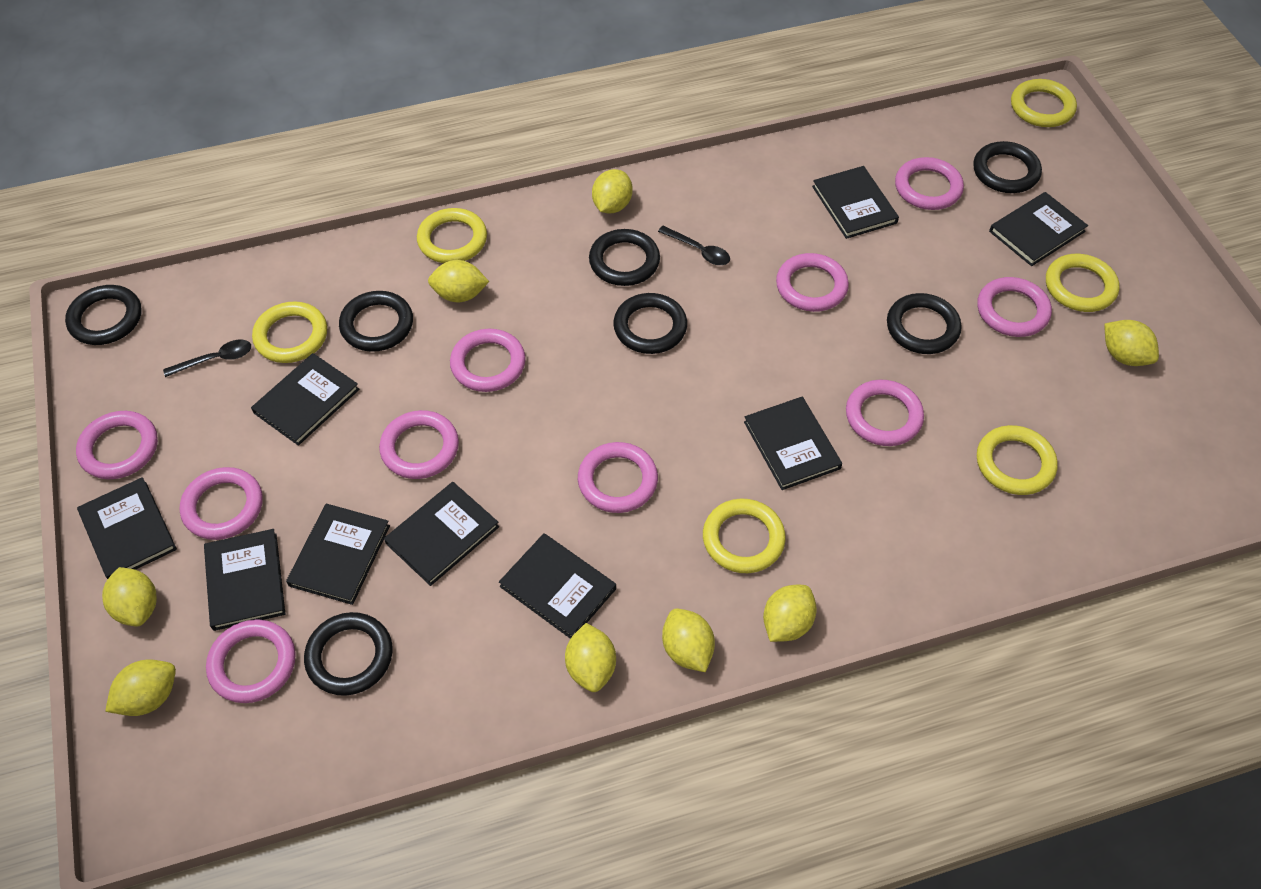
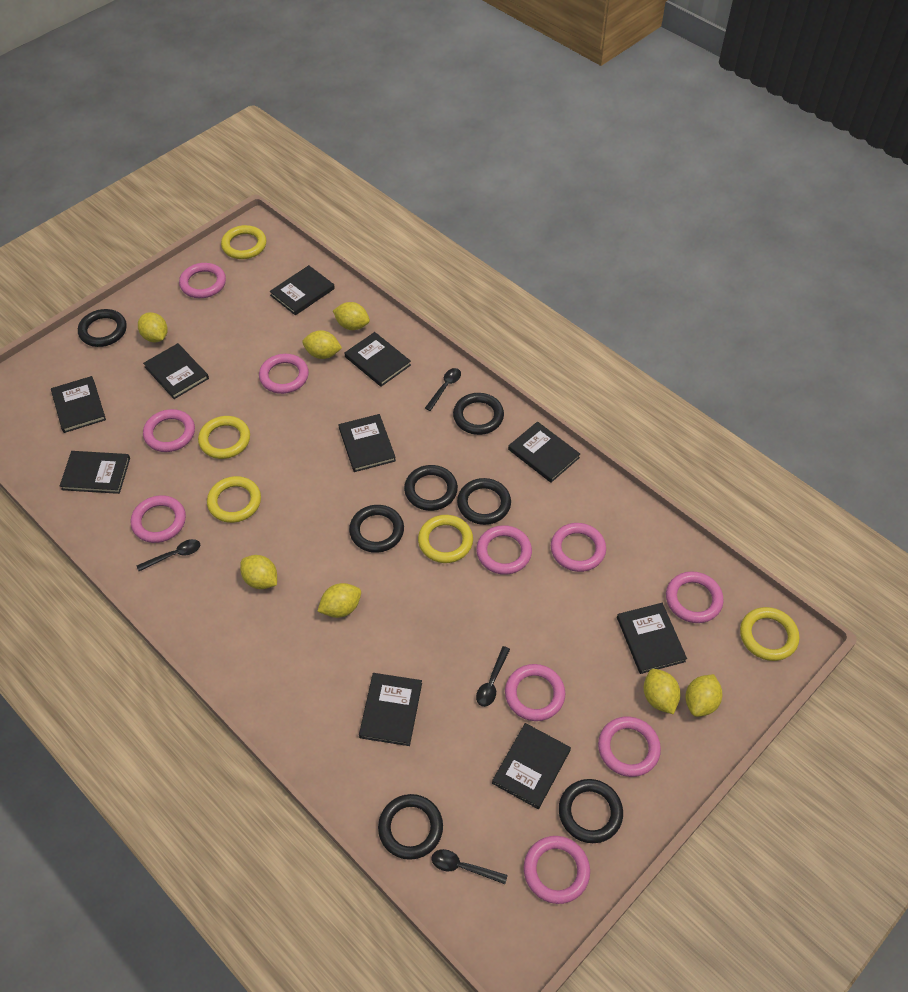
black book: 9 -> 10
black spoon: 2 -> 4
yellow lemon: 8 -> 7
yellow ring: 6 -> 5

